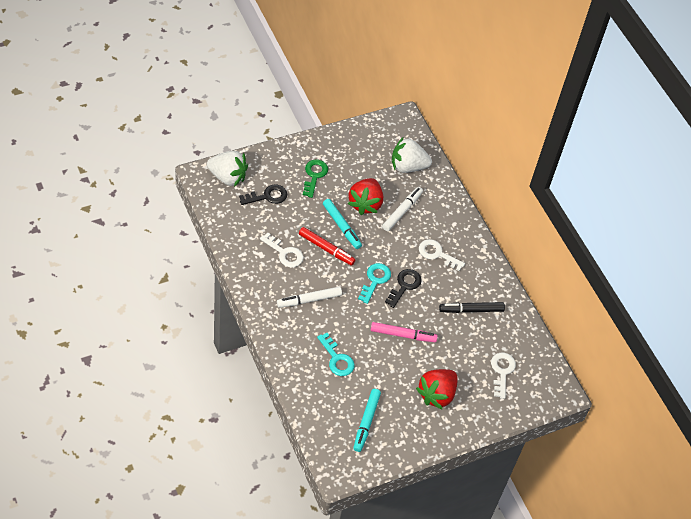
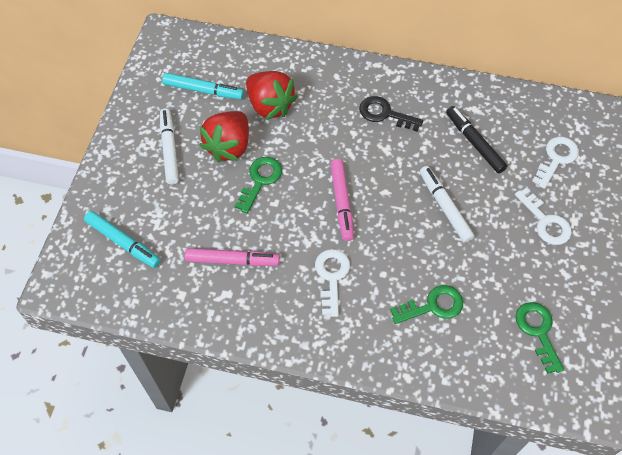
black key: 2 -> 1
green key: 1 -> 3
pink marker: 1 -> 2
red marker: 1 -> 0
turquoise key: 2 -> 0
white strawberry: 2 -> 0

